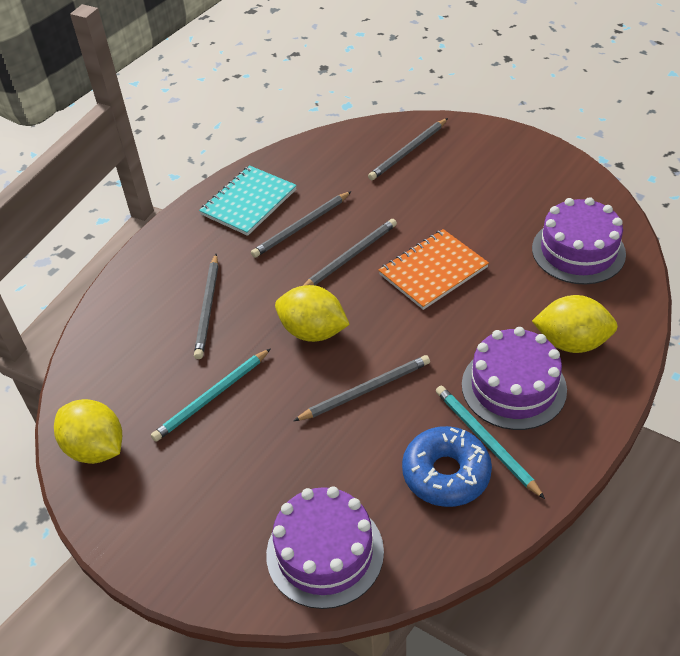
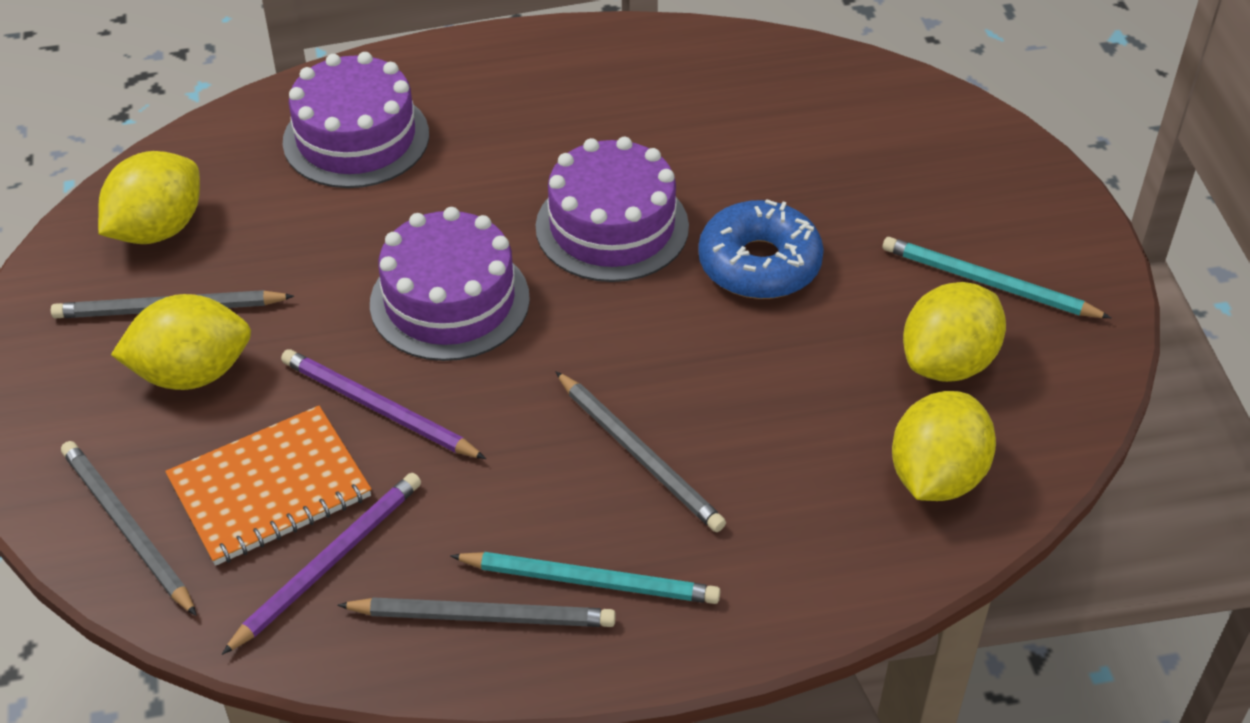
grey pencil: 5 -> 4
purple pencil: 0 -> 2
turquoise notebook: 1 -> 0
yellow lemon: 3 -> 4

